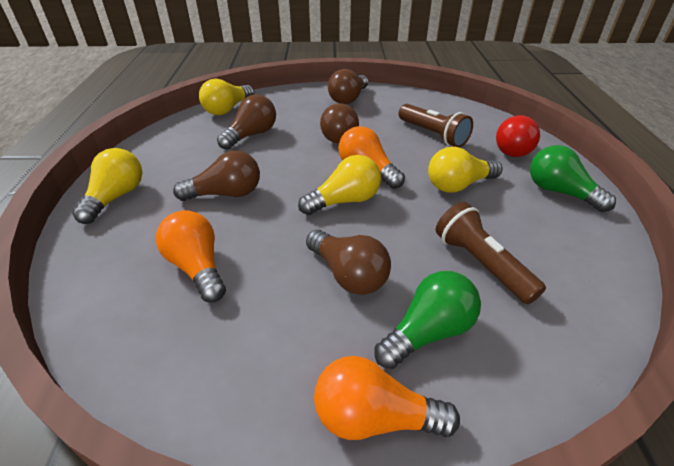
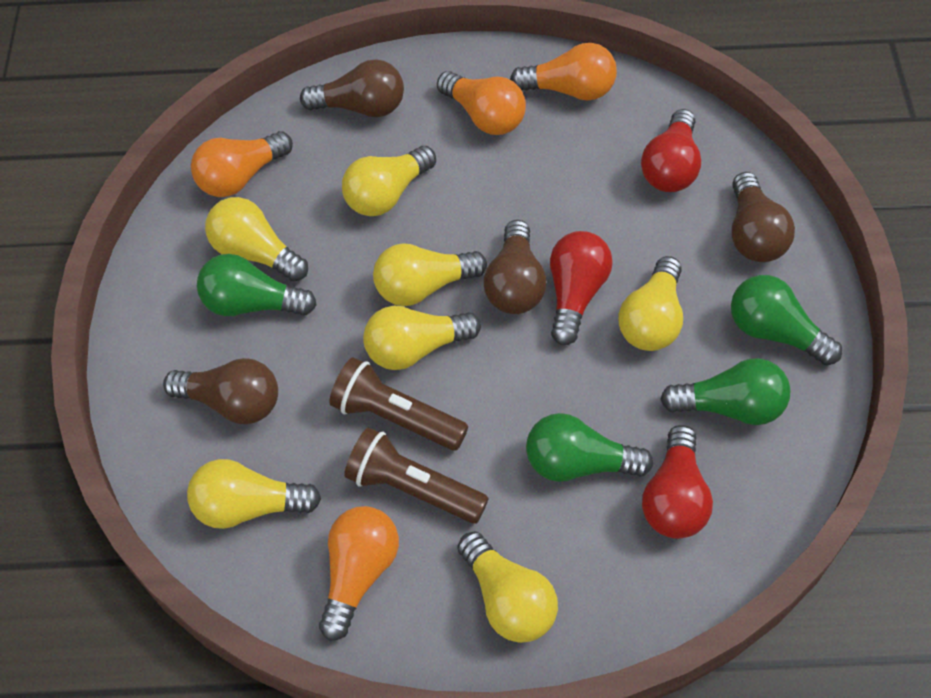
brown light bulb: 5 -> 4
green light bulb: 2 -> 4
orange light bulb: 3 -> 4
red light bulb: 1 -> 3
yellow light bulb: 4 -> 7

